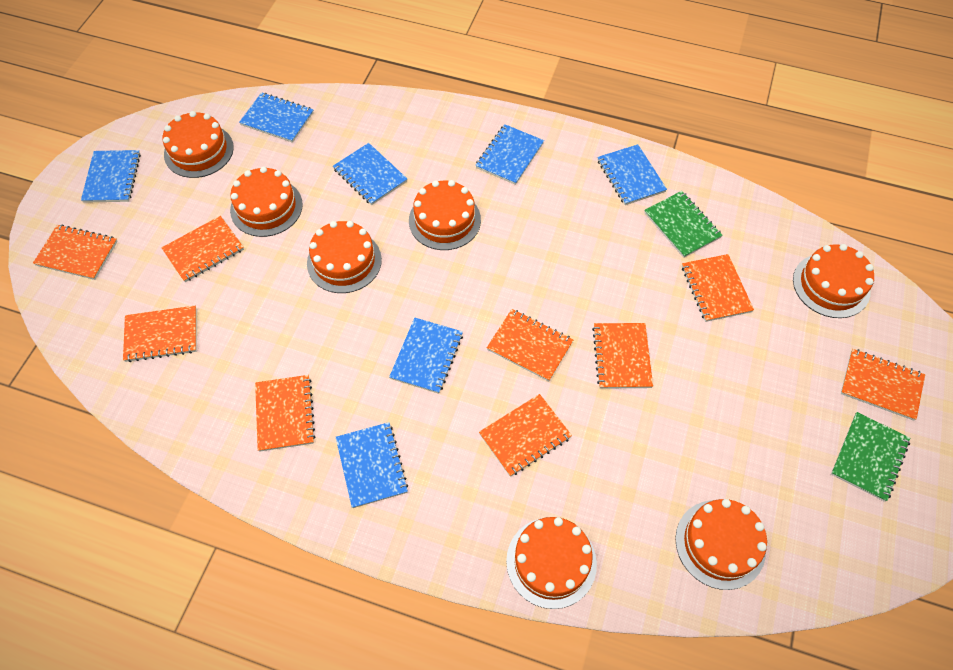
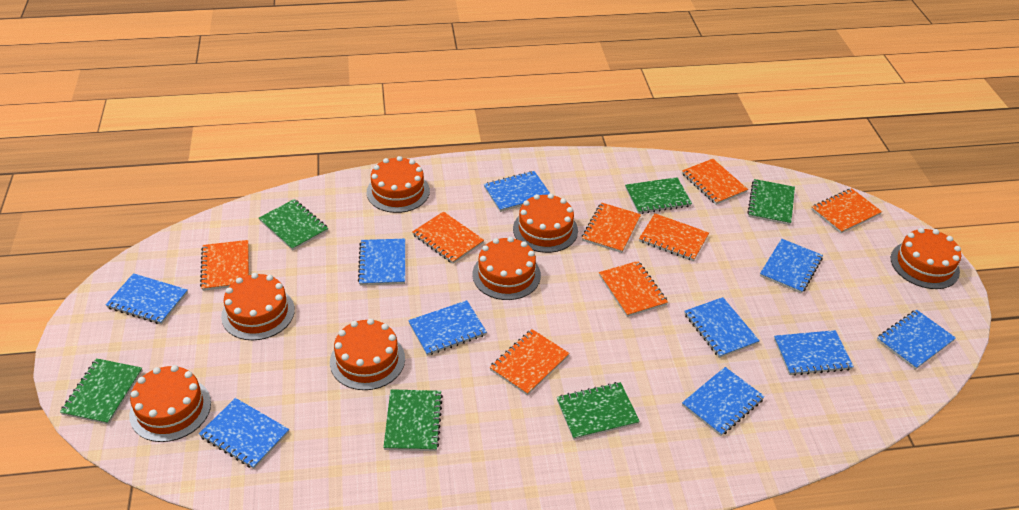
blue notebook: 7 -> 10
green notebook: 2 -> 6
orange notebook: 9 -> 8

